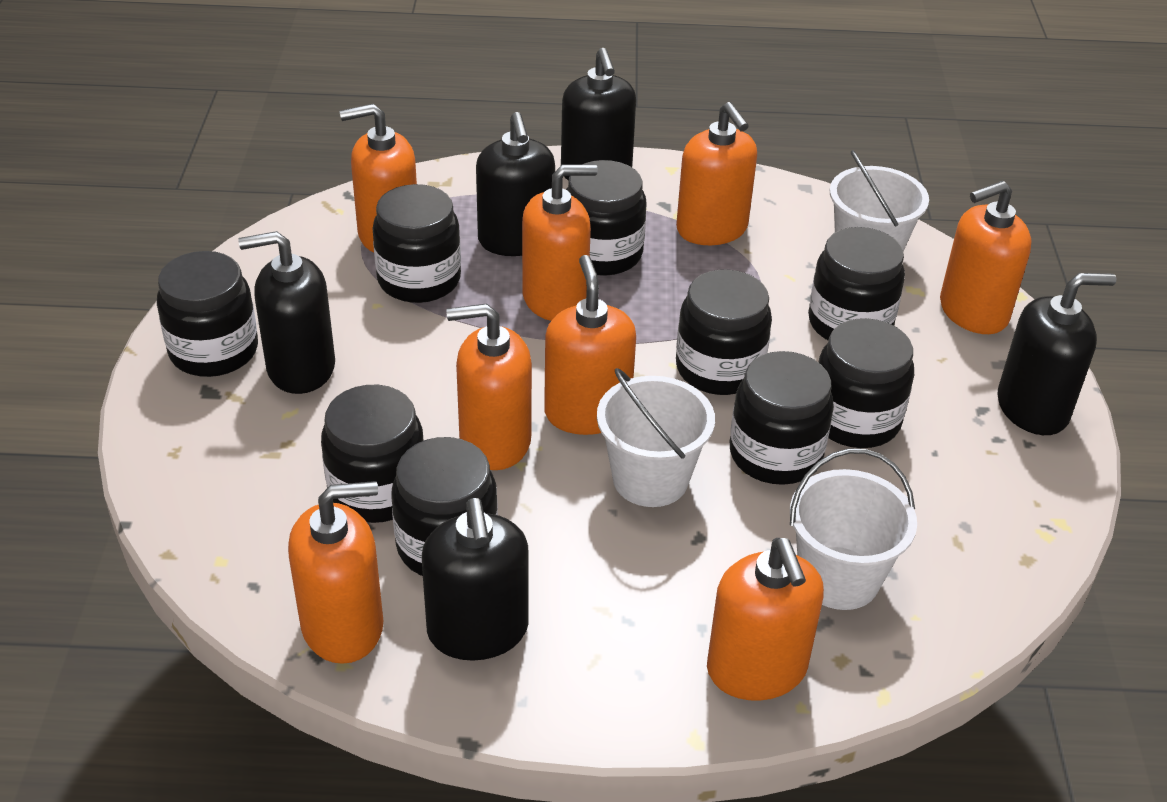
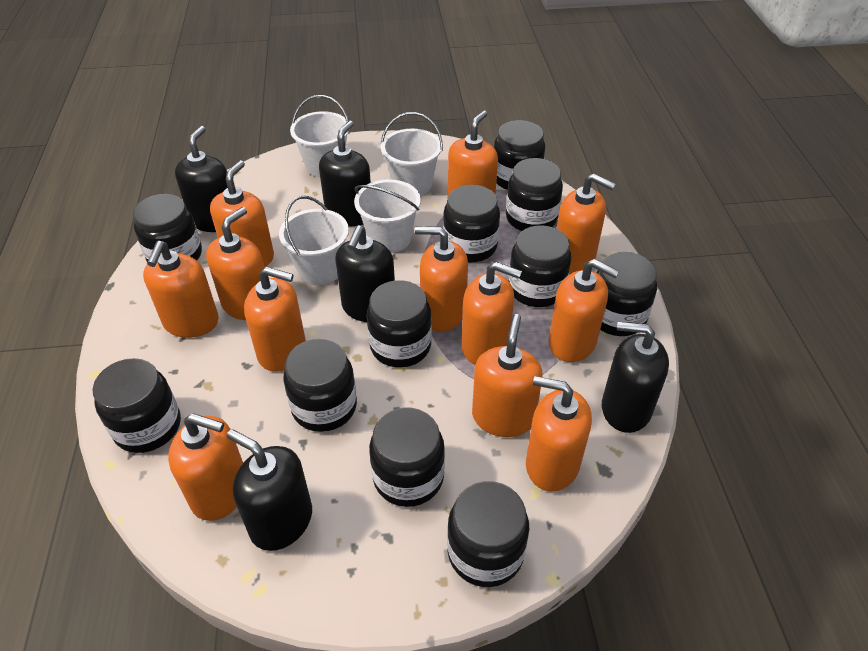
black jar: 9 -> 11
orange soap dispenser: 8 -> 12
white bucket: 3 -> 4

